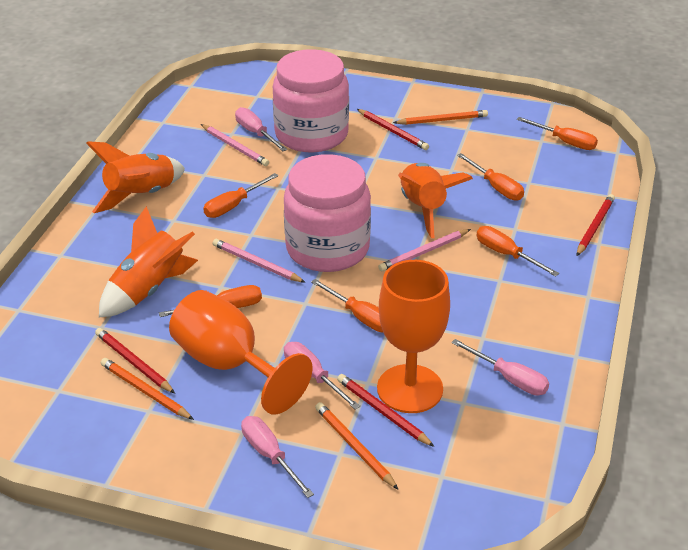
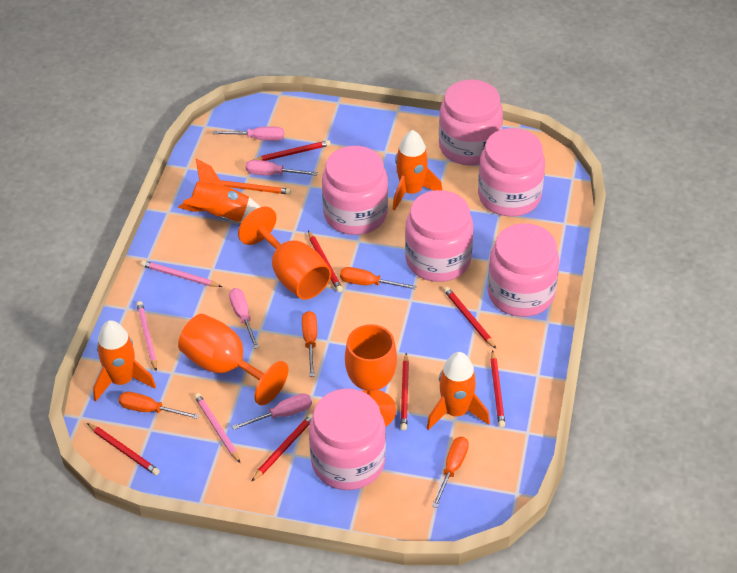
orange goblet: 2 -> 3
orange pencil: 3 -> 1
orange rocket: 3 -> 4
orange screwdriver: 6 -> 4
pink jar: 2 -> 6
red pencil: 4 -> 7

